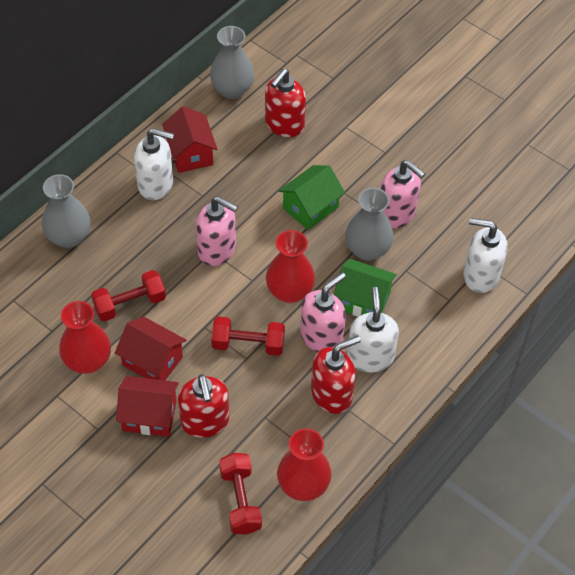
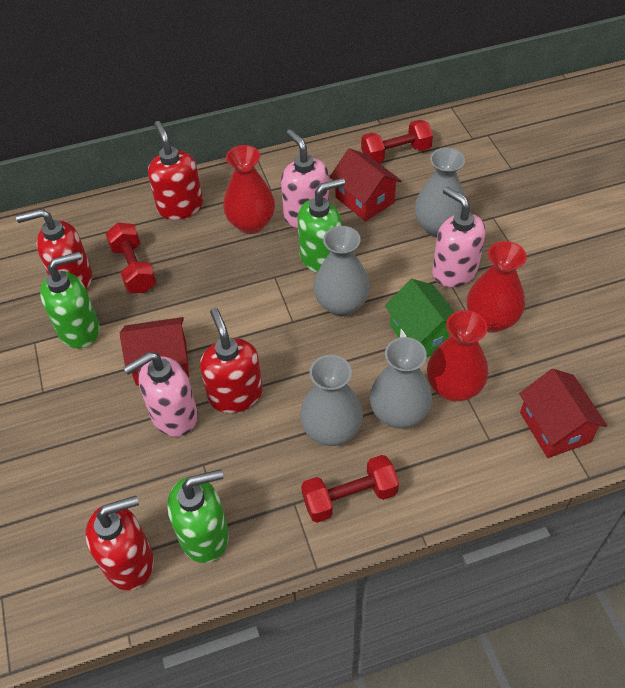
green house: 2 -> 1
green soap dispenser: 0 -> 3
grey vase: 3 -> 4
red soap dispenser: 3 -> 4
white soap dispenser: 3 -> 0

